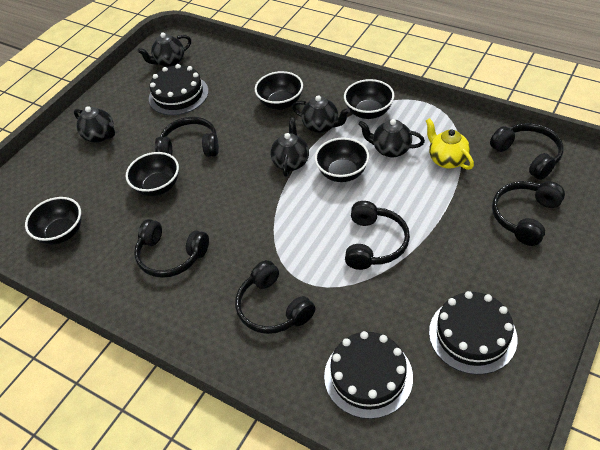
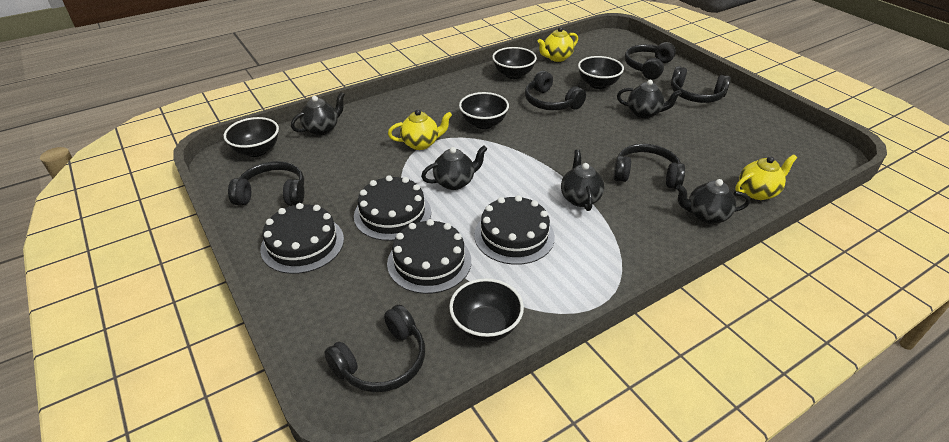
black cake: 3 -> 4
yellow teapot: 1 -> 3

